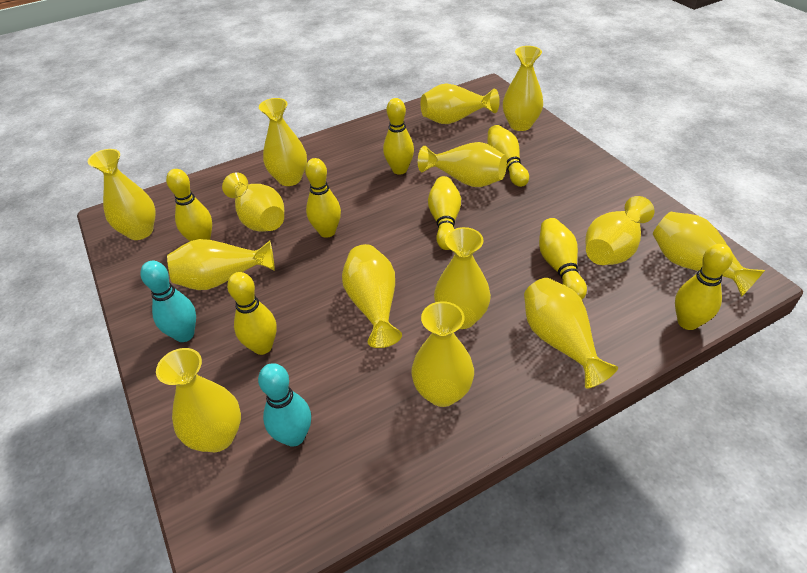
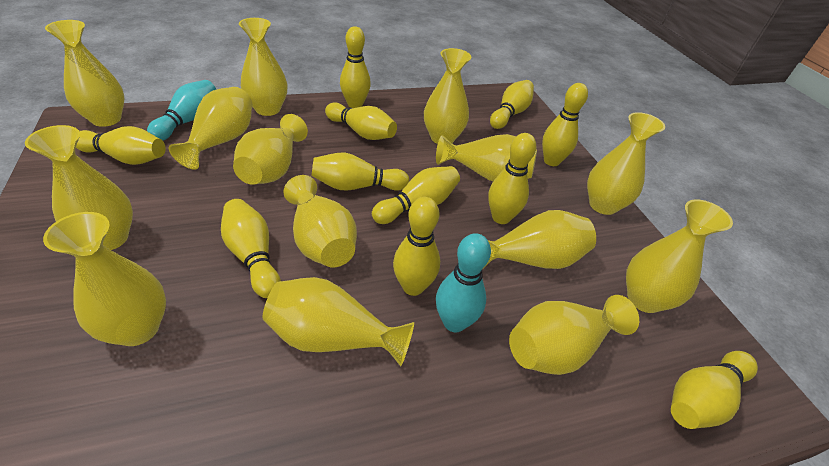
yellow bowling pin: 8 -> 11

